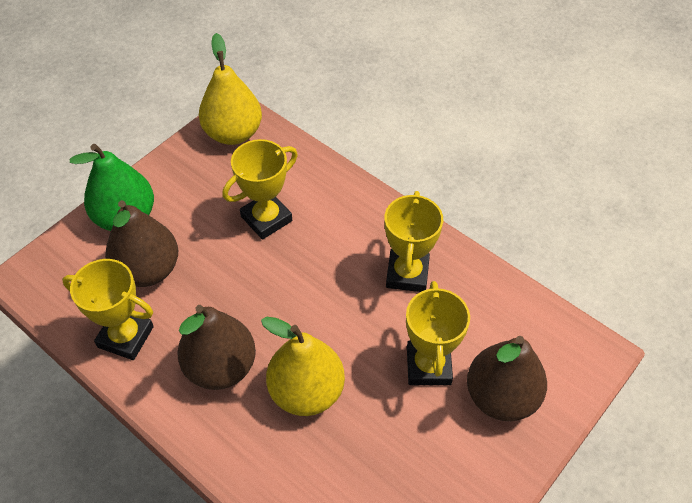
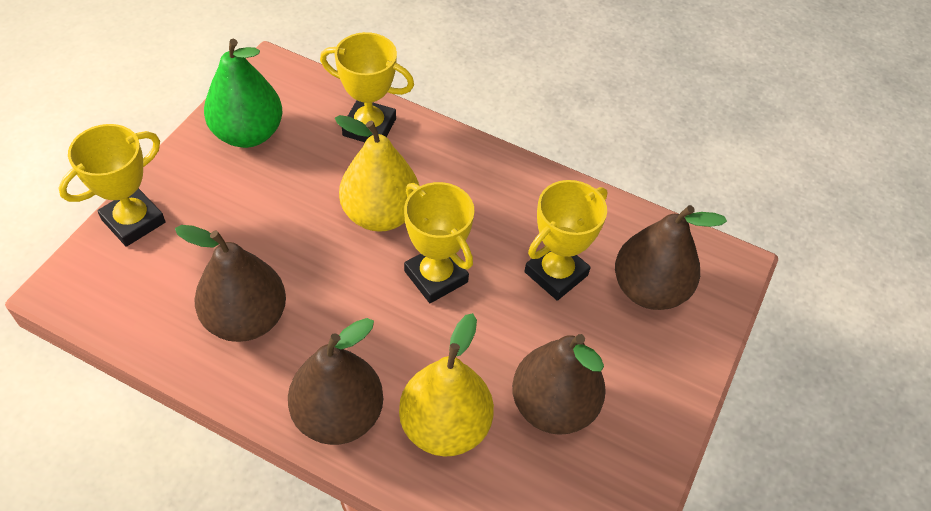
brown pear: 3 -> 4

